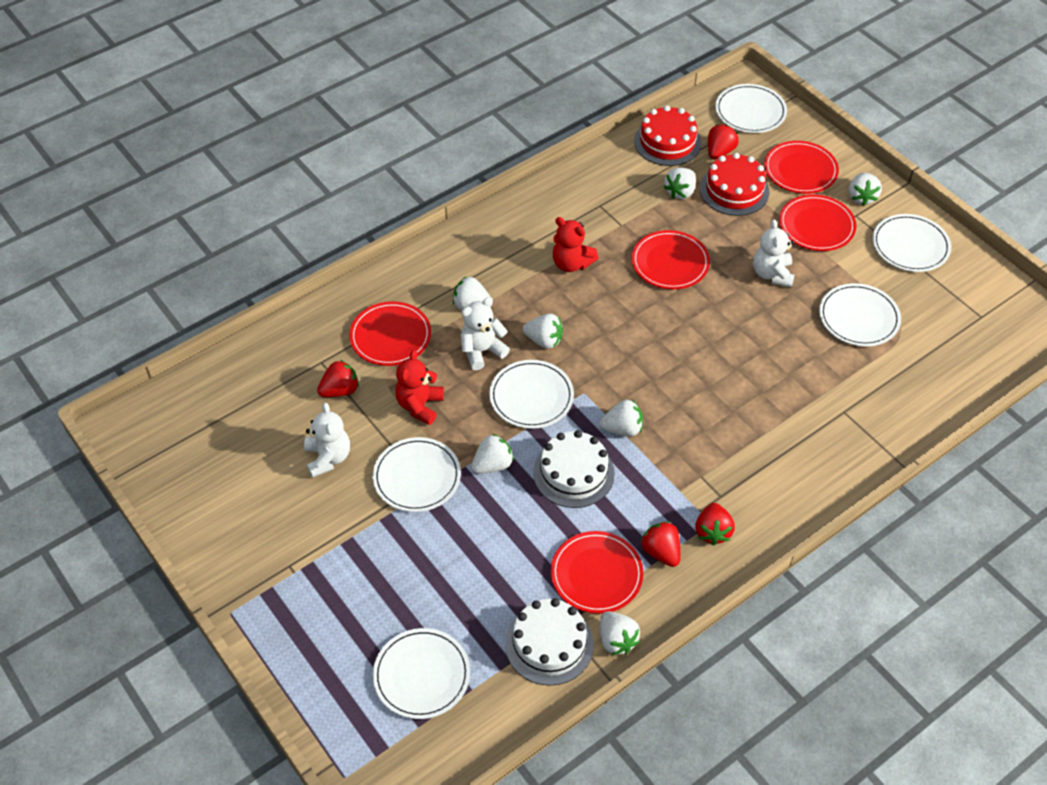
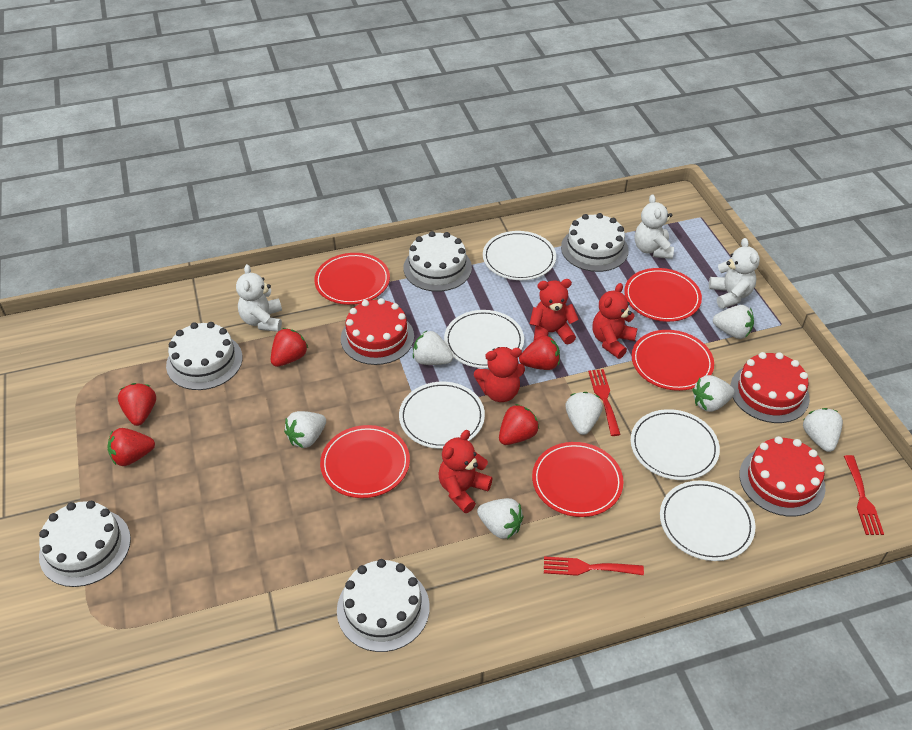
red cake: 2 -> 3
red fork: 0 -> 3
red strawberry: 4 -> 5
red teddy bear: 2 -> 4
white cake: 2 -> 5
white plate: 6 -> 5

